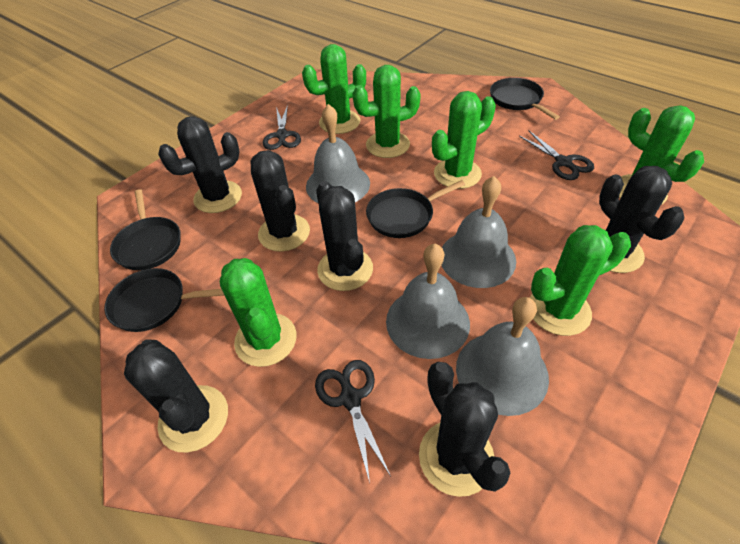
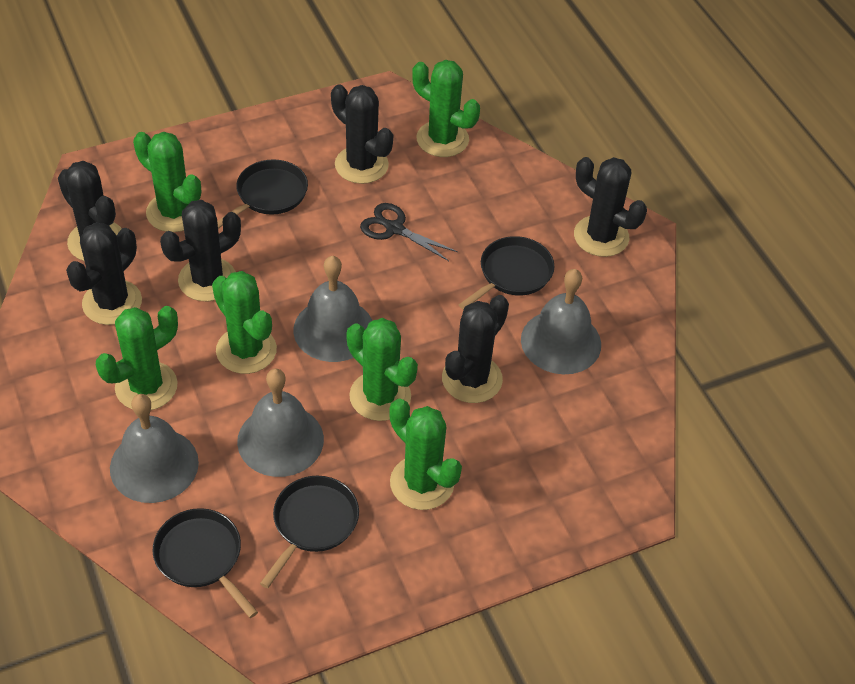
black scissors: 3 -> 1

